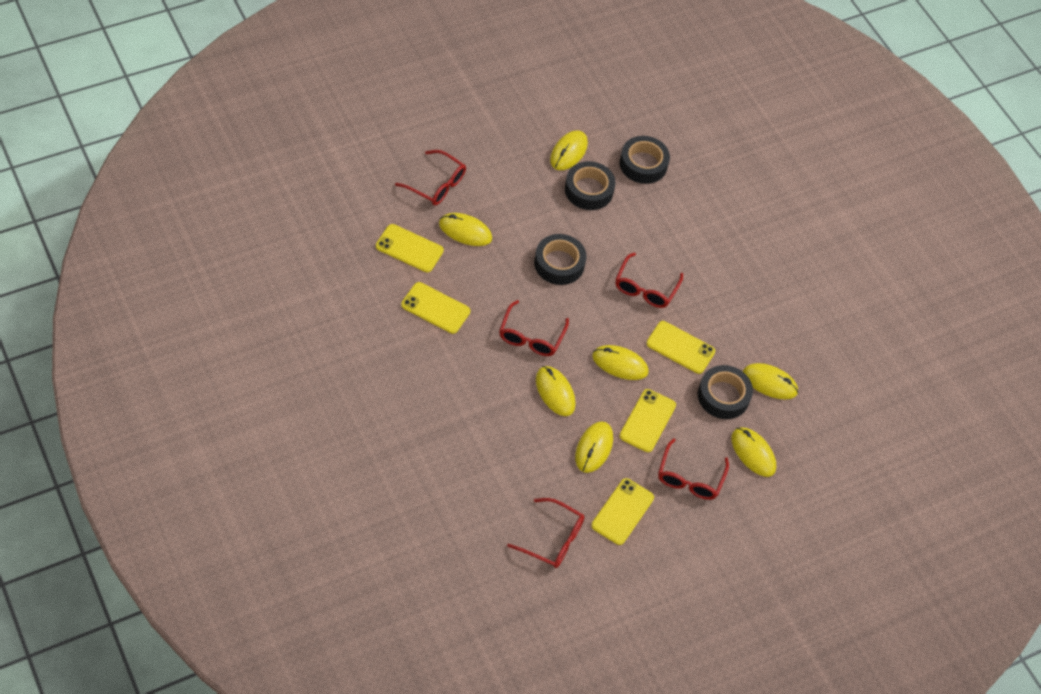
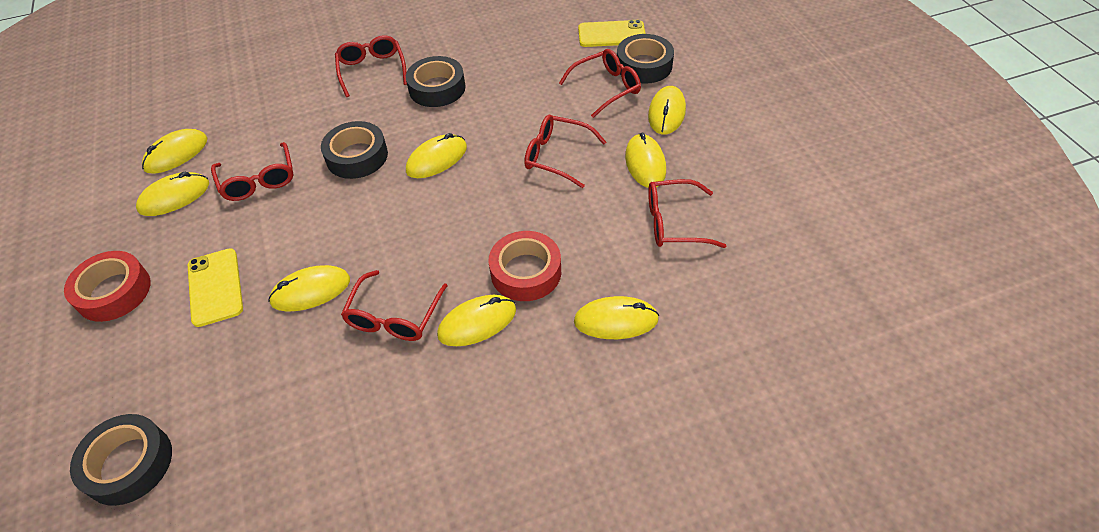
red glasses: 5 -> 6
red tape: 0 -> 2
yellow mouse: 7 -> 8
yellow phone: 5 -> 2

